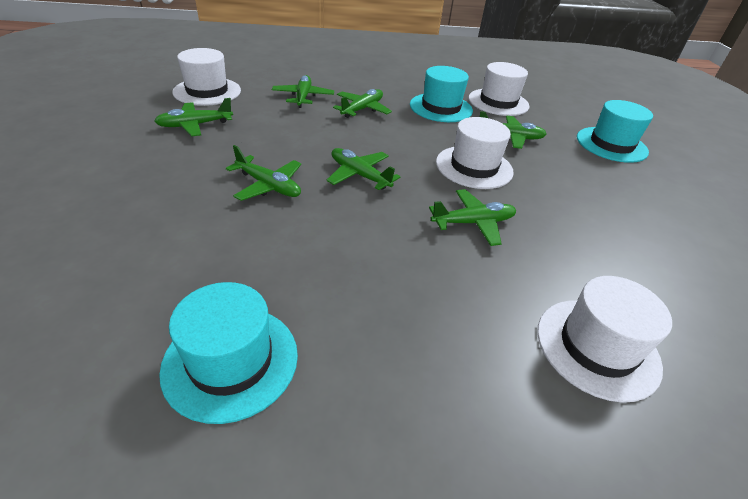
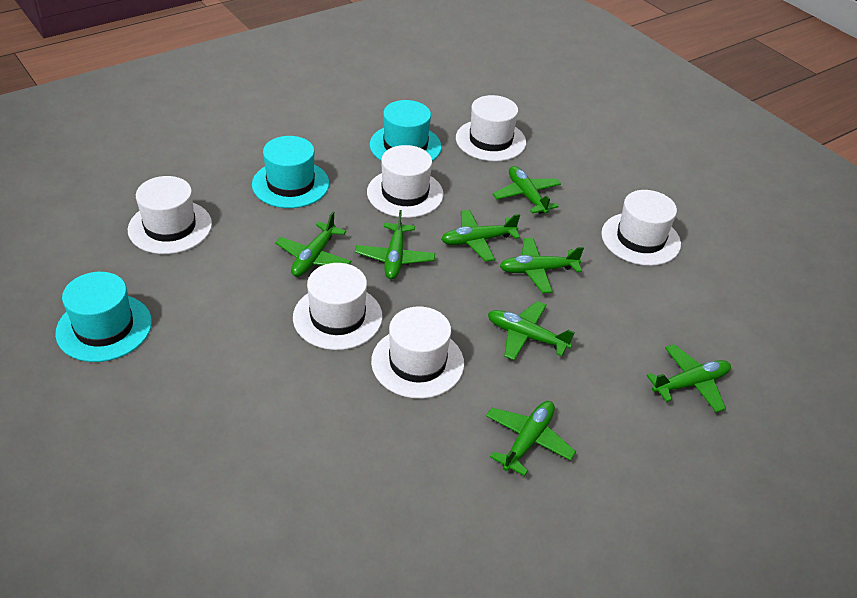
green plane: 7 -> 8
white hat: 4 -> 6

